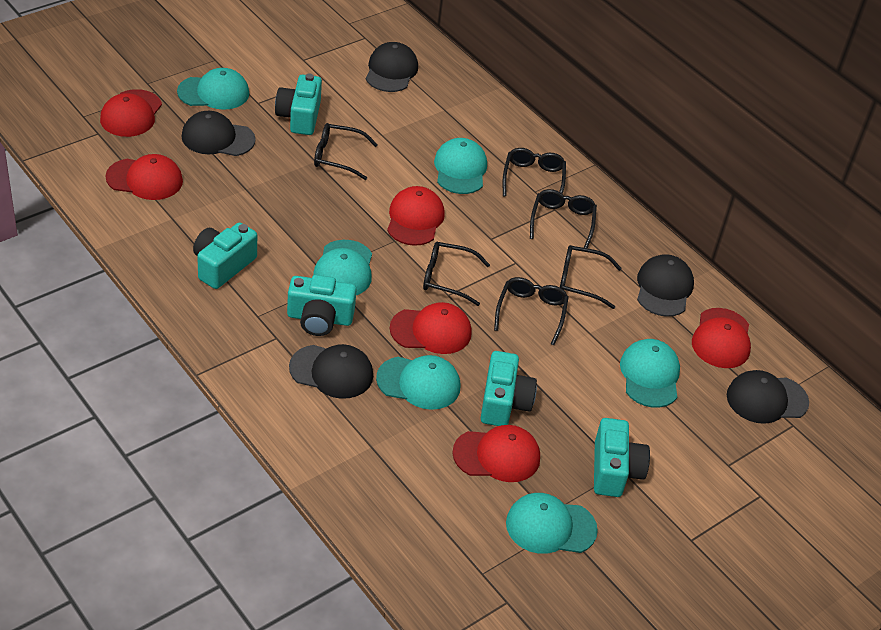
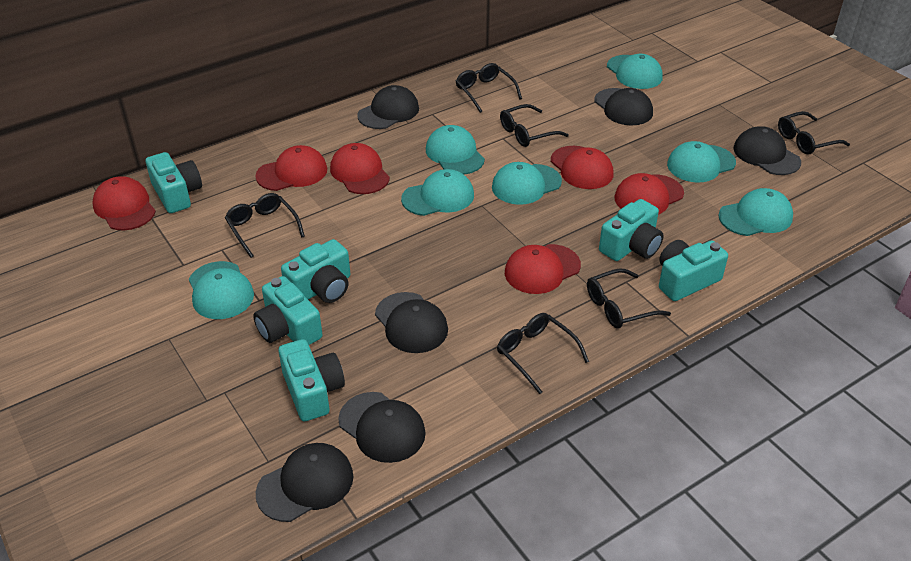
black cap: 5 -> 6
turquoise camera: 5 -> 6
turquoise cap: 6 -> 7

